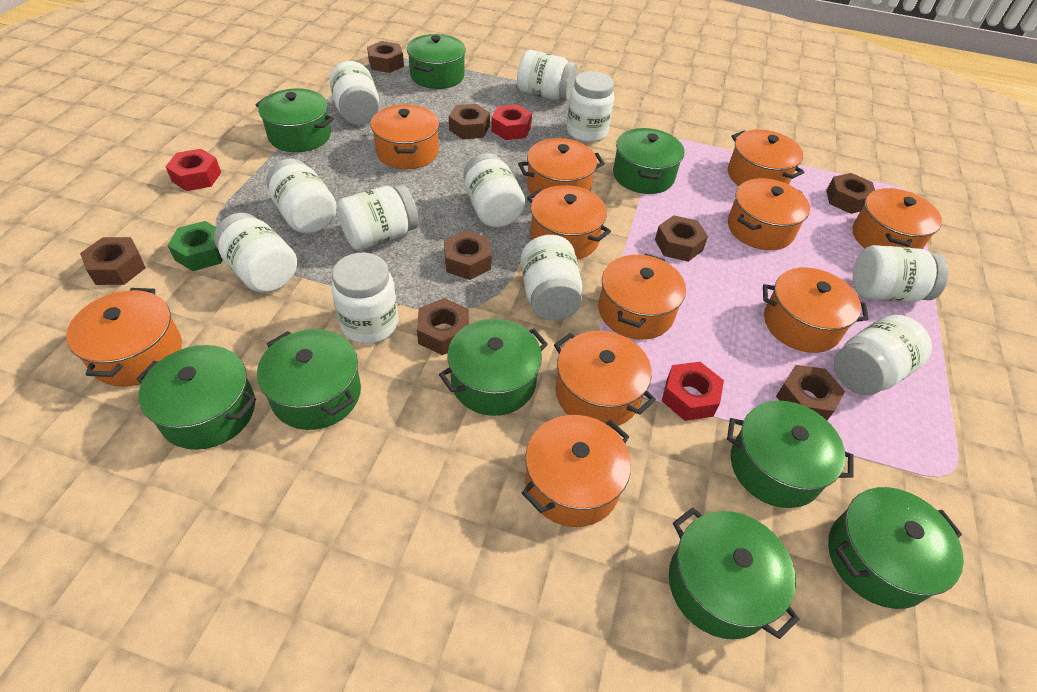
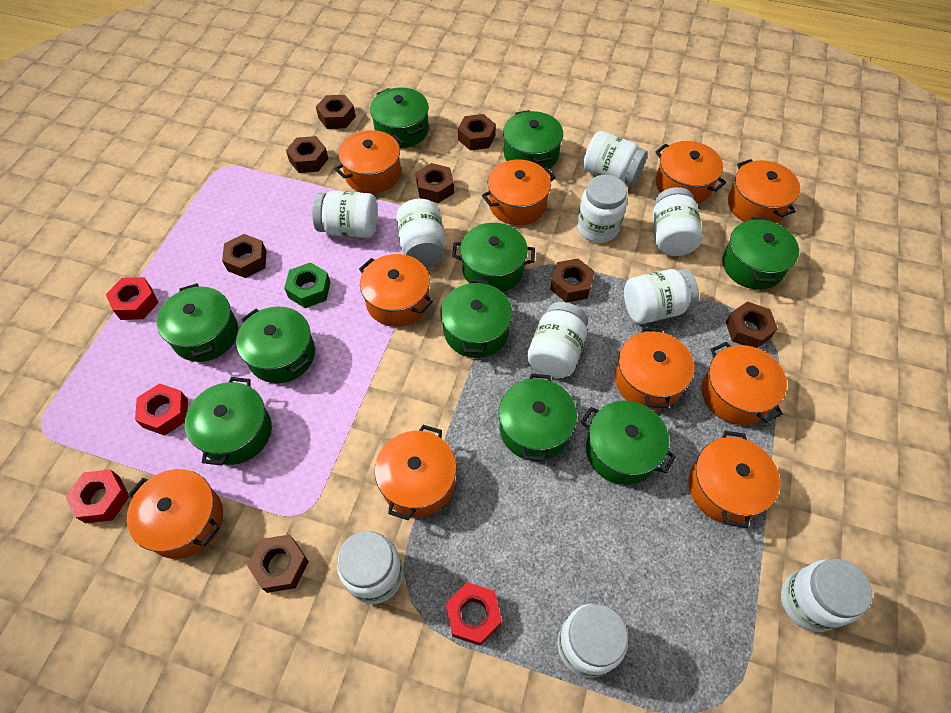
green pot: 9 -> 10
orange pot: 11 -> 10
red nut: 3 -> 4
white jar: 11 -> 10

